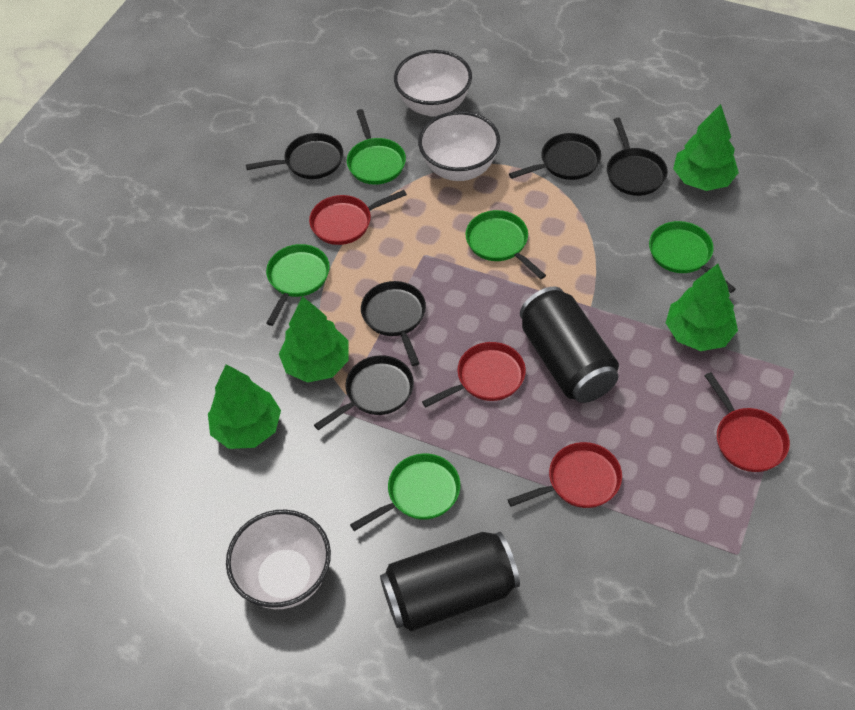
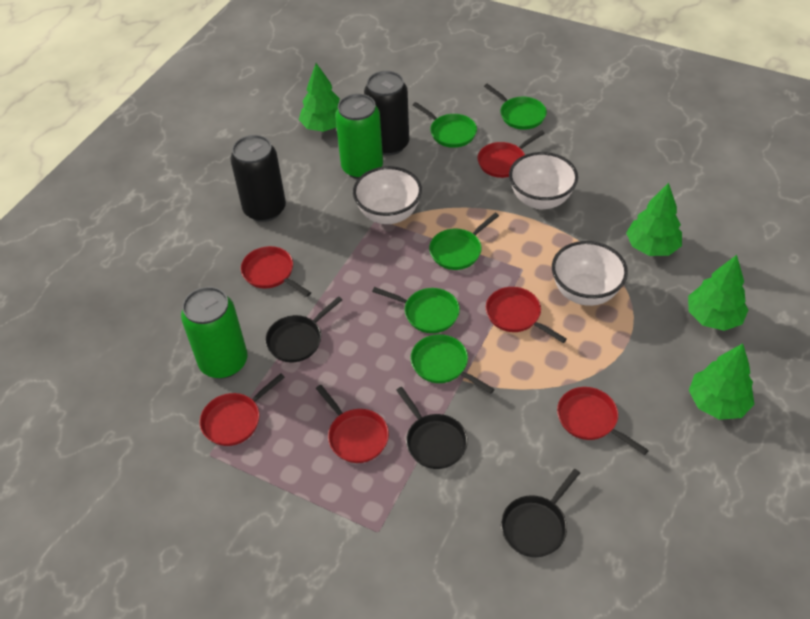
black pan: 5 -> 3
green can: 0 -> 2
red pan: 4 -> 6

